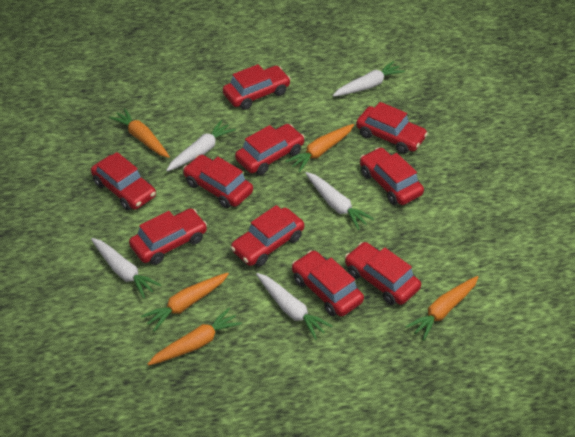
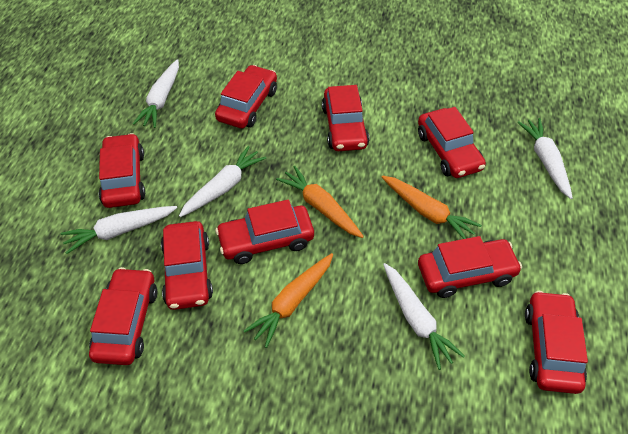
orange carrot: 5 -> 3
red car: 10 -> 9

